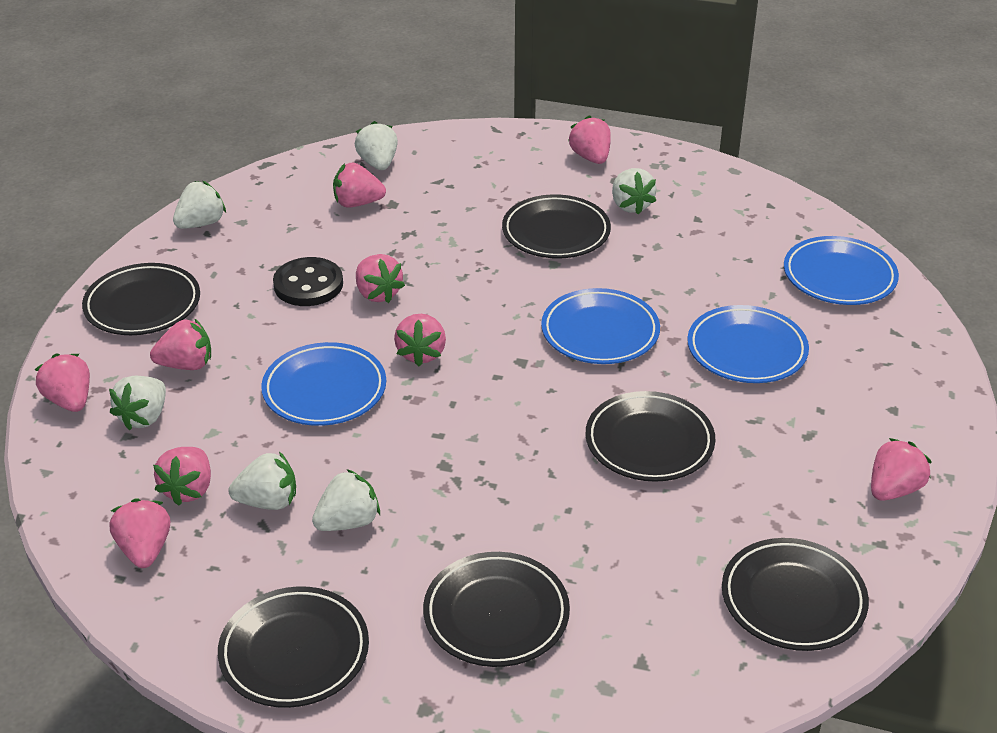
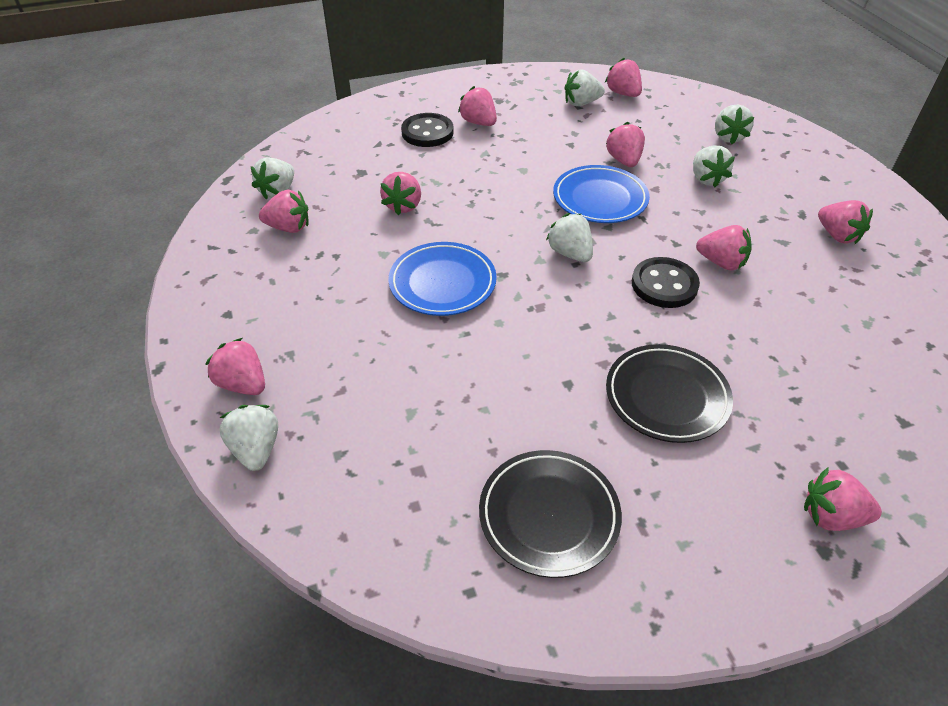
black button: 1 -> 2
black plate: 6 -> 2
blue plate: 4 -> 2

